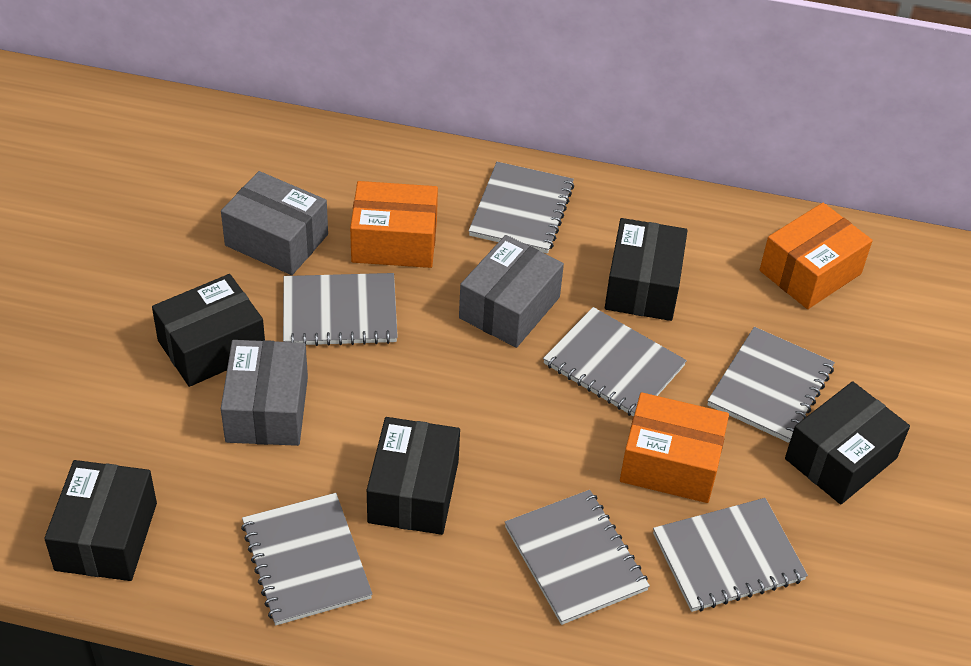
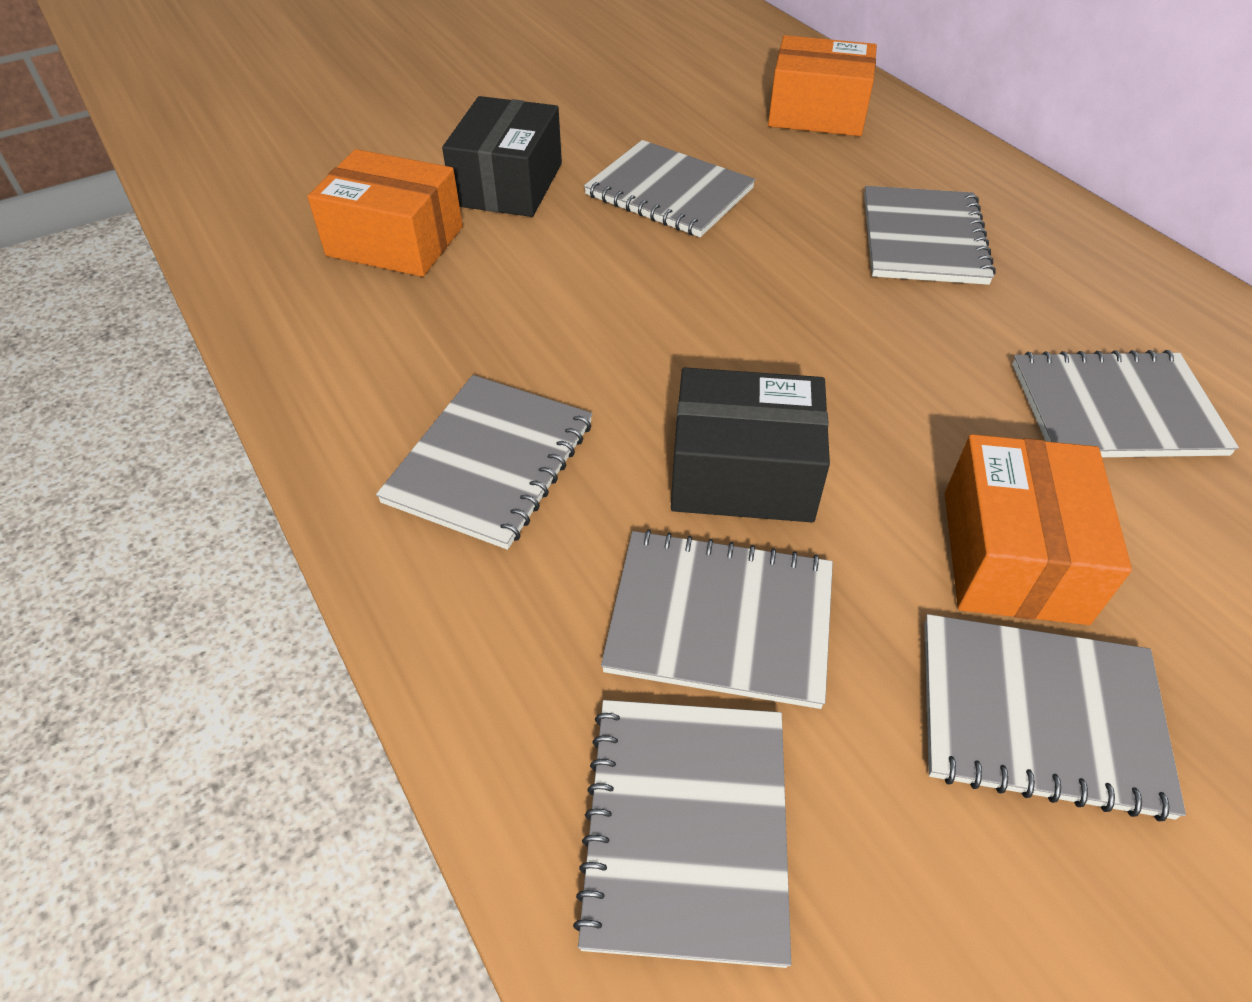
black box: 5 -> 2
grey box: 3 -> 0

